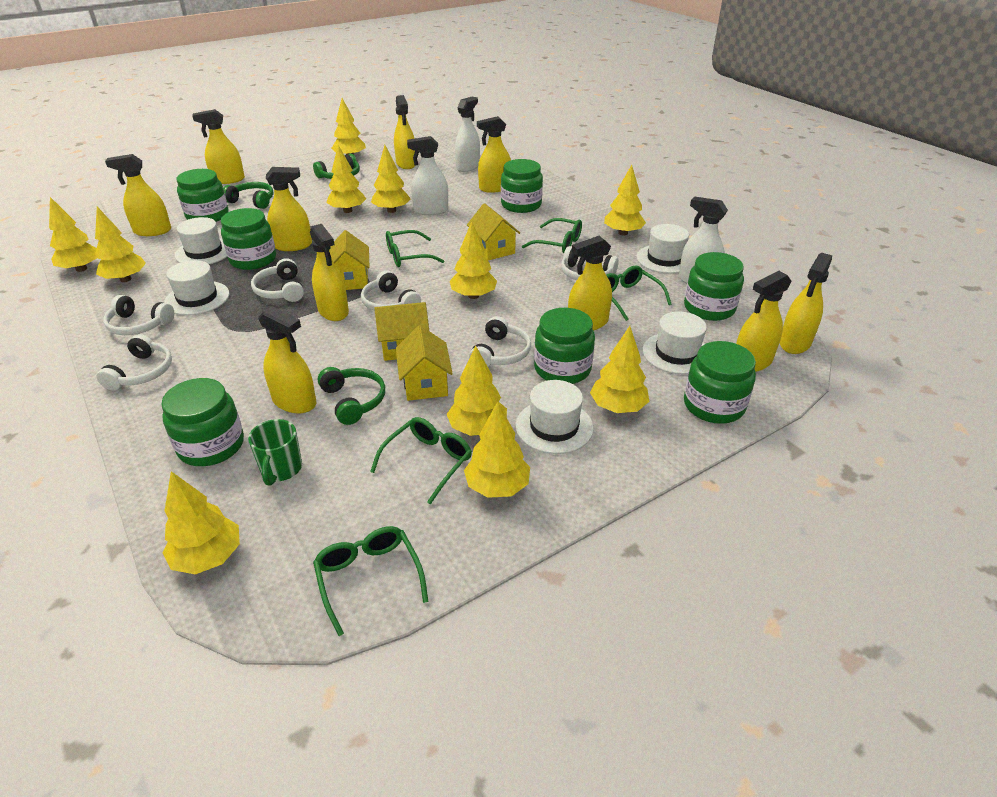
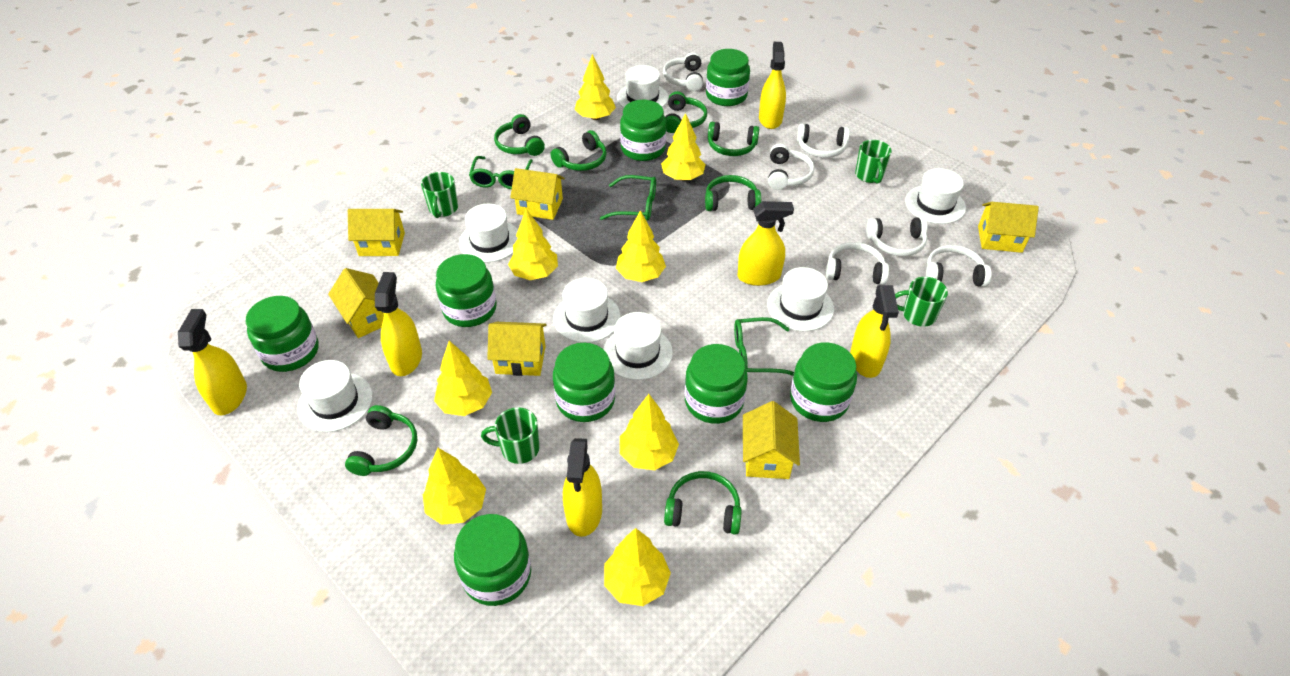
green glasses: 5 -> 3
green headphones: 3 -> 7
green jar: 7 -> 8
green mug: 1 -> 4
white hat: 5 -> 7
white spray bottle: 3 -> 0
yellow house: 4 -> 6
yellow spray bottle: 10 -> 6
yellow tree: 11 -> 8

